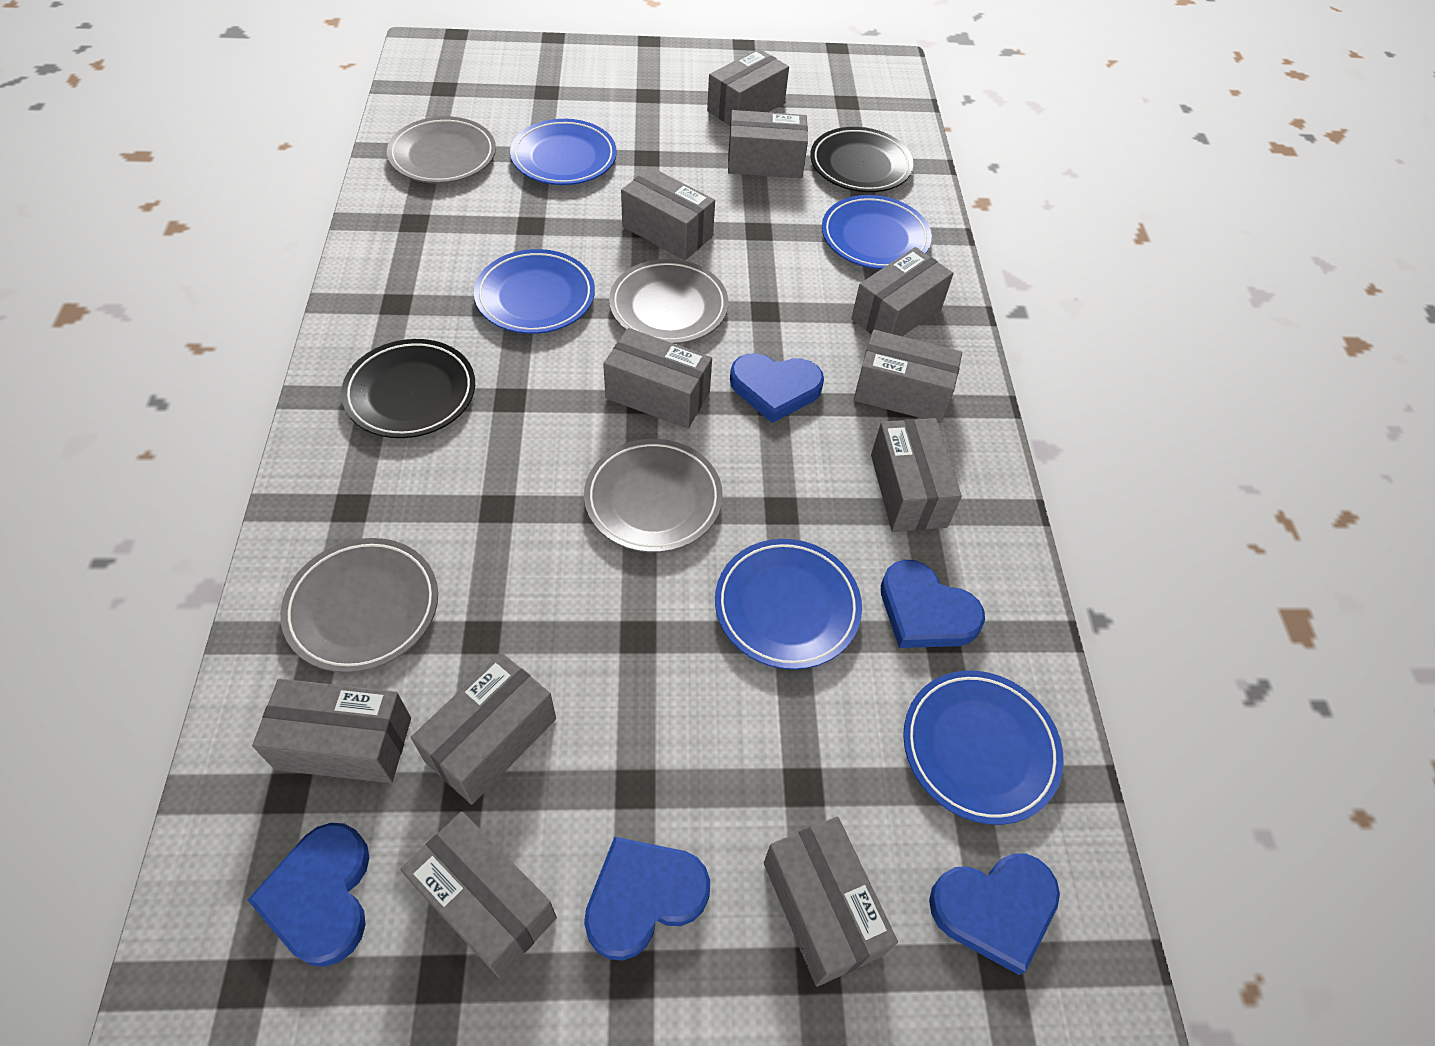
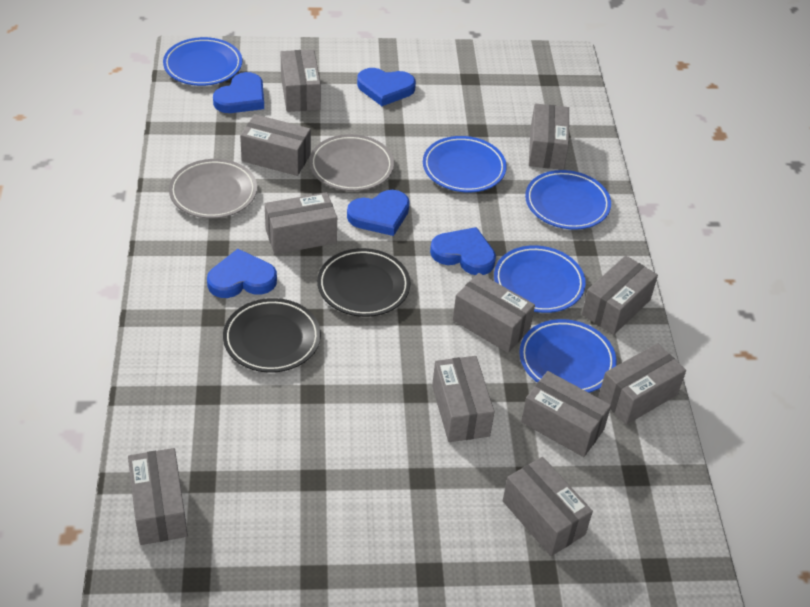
grey plate: 4 -> 2

